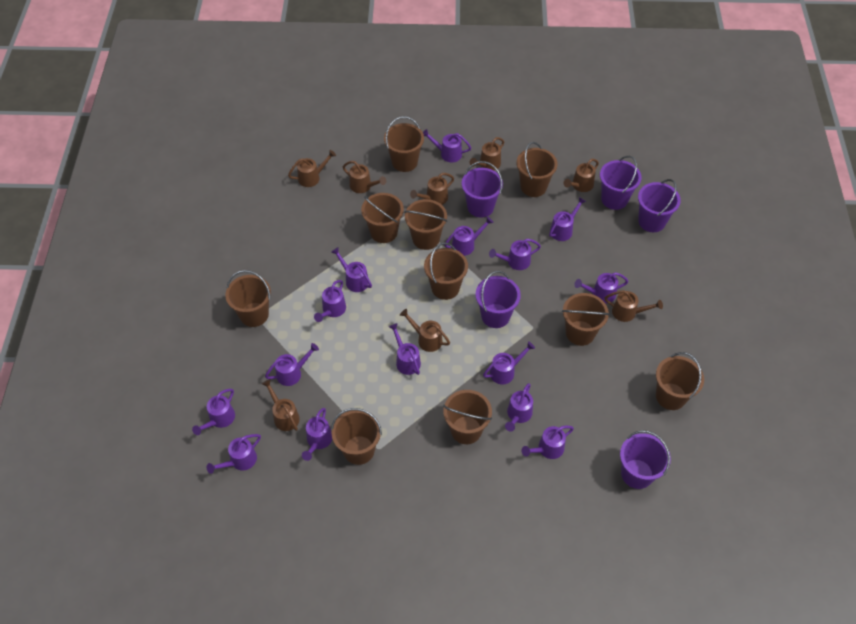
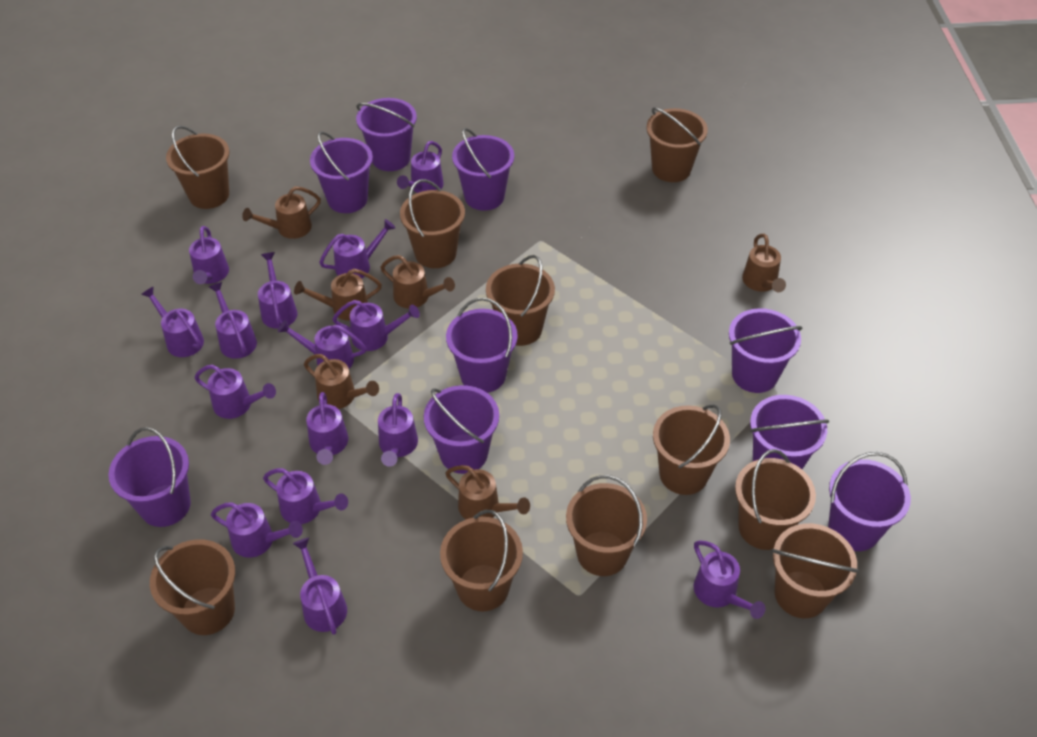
brown watering can: 8 -> 6
purple bucket: 5 -> 9

